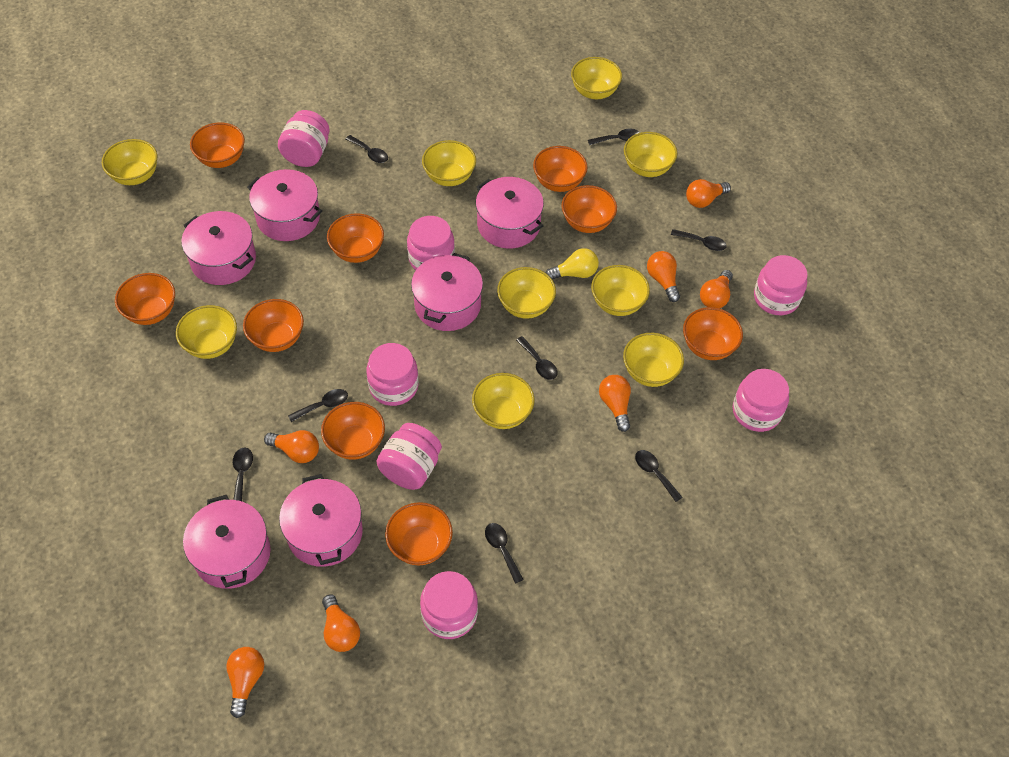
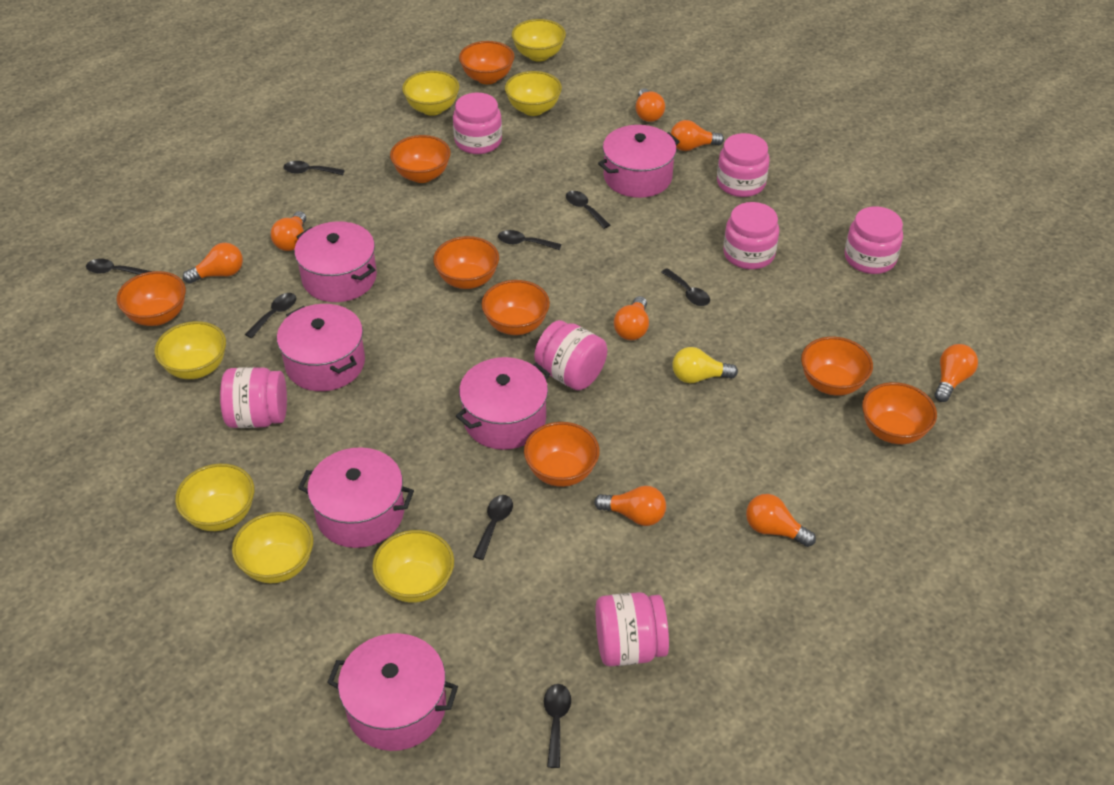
orange bowl: 9 -> 8
orange light bulb: 7 -> 8
yellow bowl: 9 -> 7

